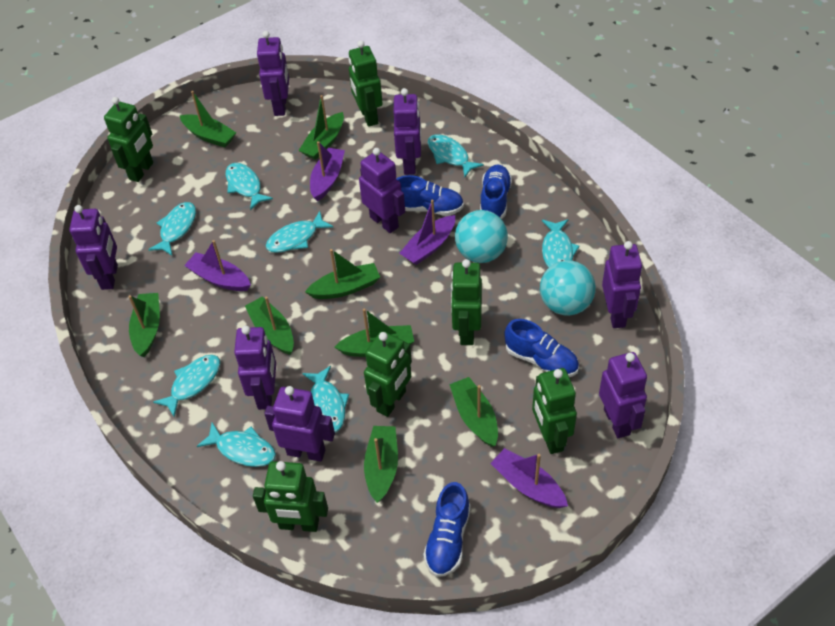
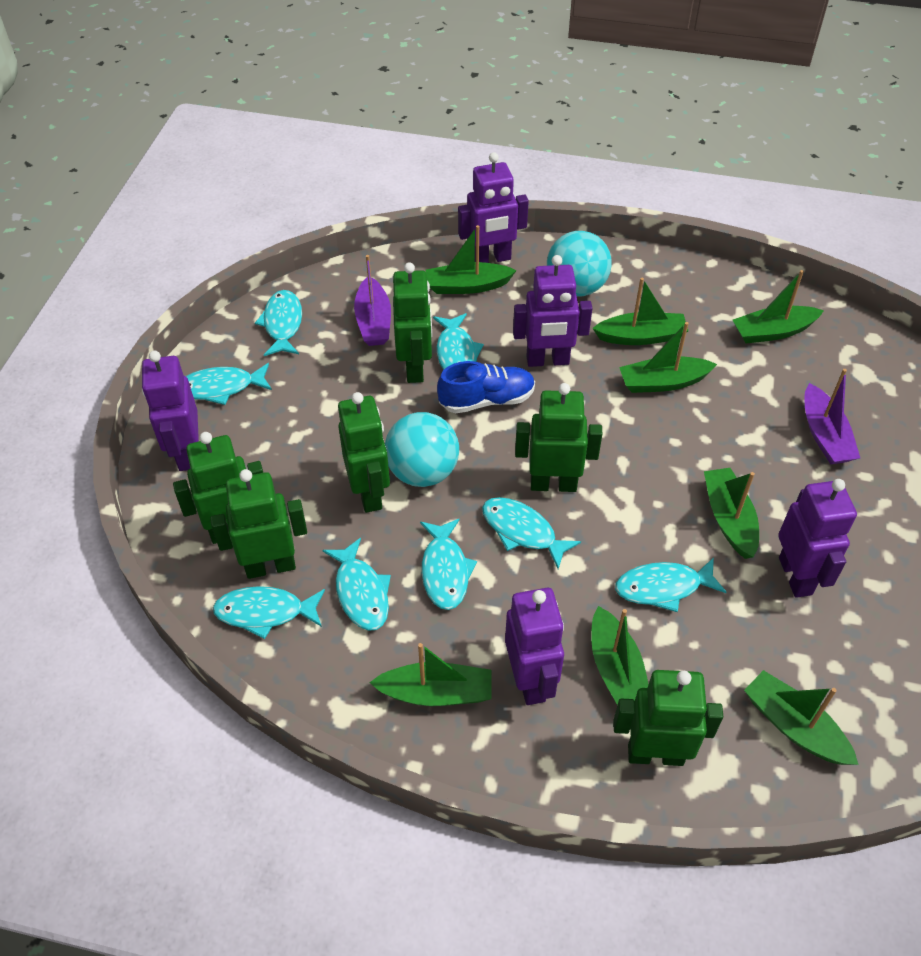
blue shoe: 4 -> 1
purple boat: 4 -> 2
purple robot: 8 -> 5

